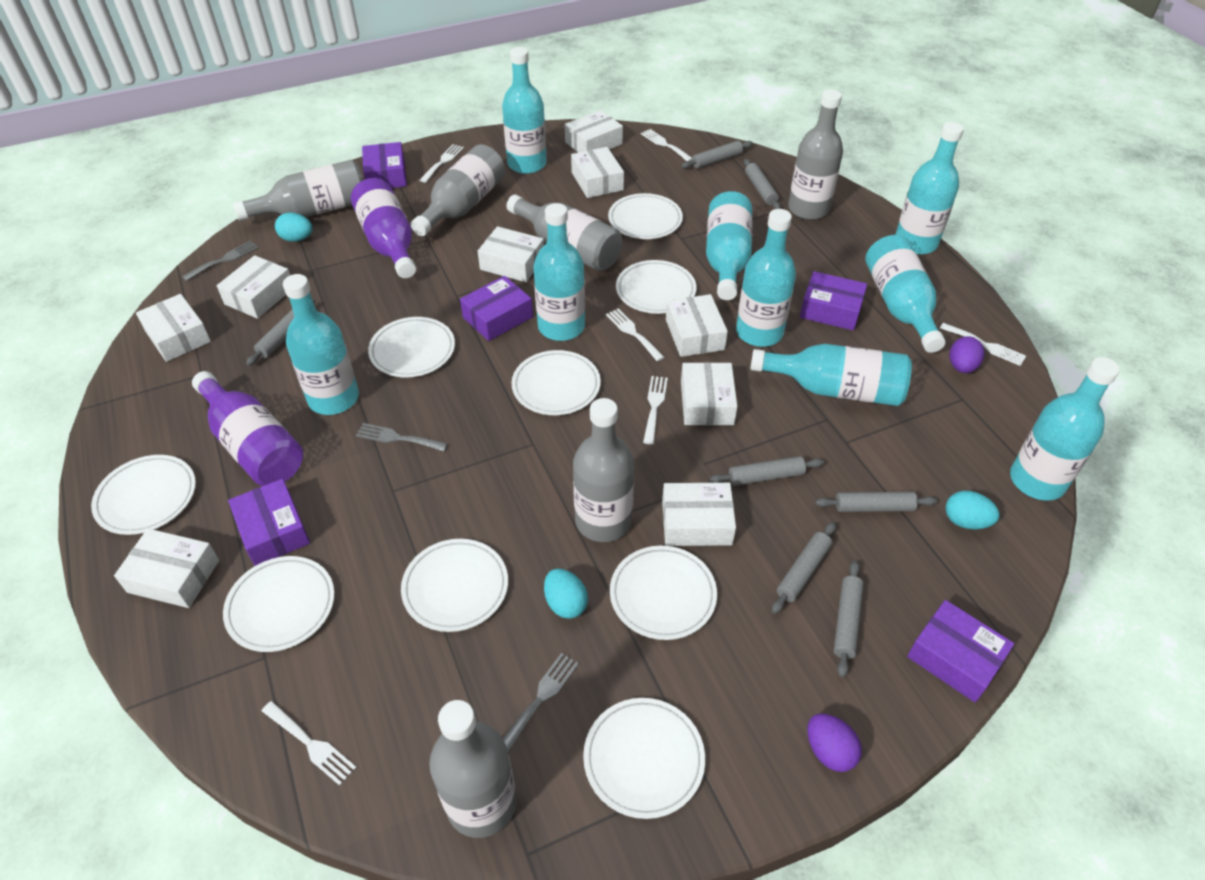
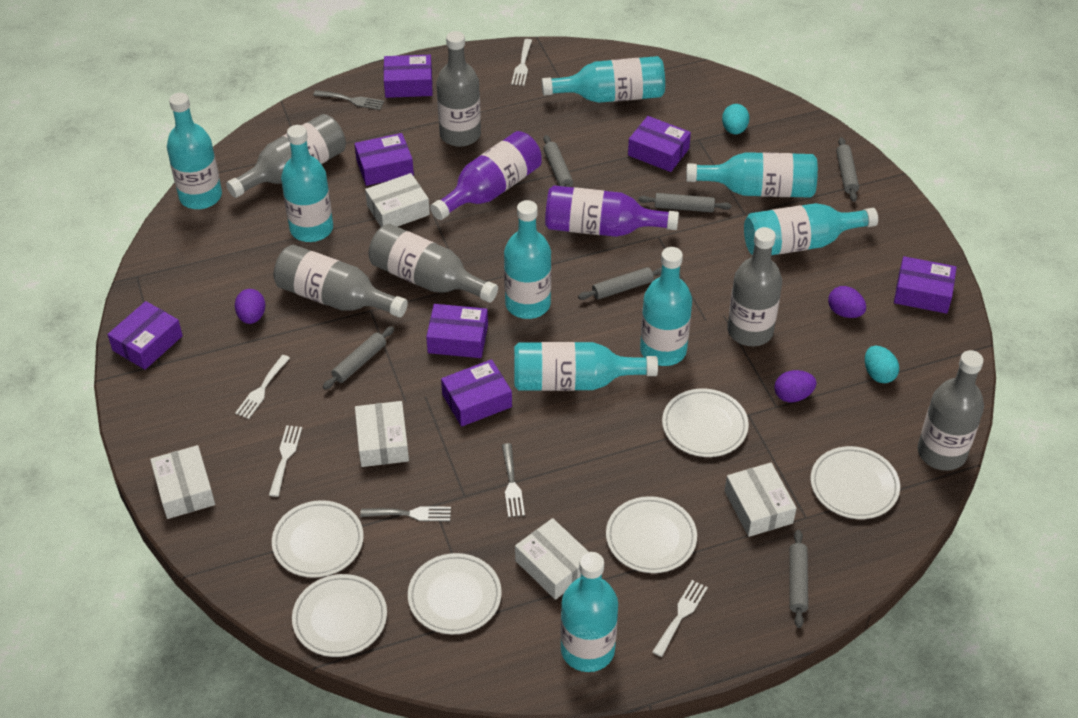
grey rolling pin: 7 -> 6
purple box: 5 -> 7
purple egg: 2 -> 3
turquoise egg: 3 -> 2
white box: 9 -> 5
white fork: 6 -> 4
white plate: 9 -> 6

